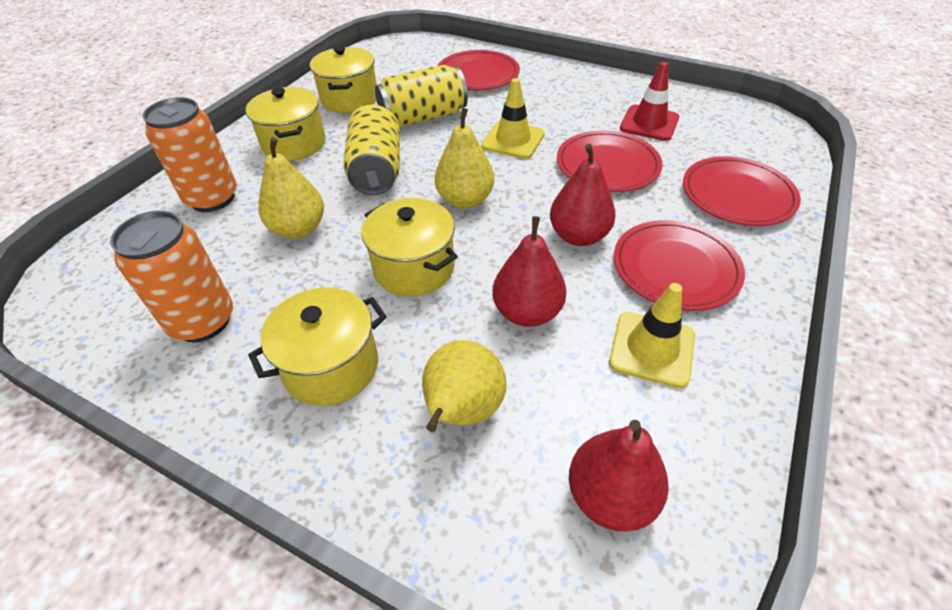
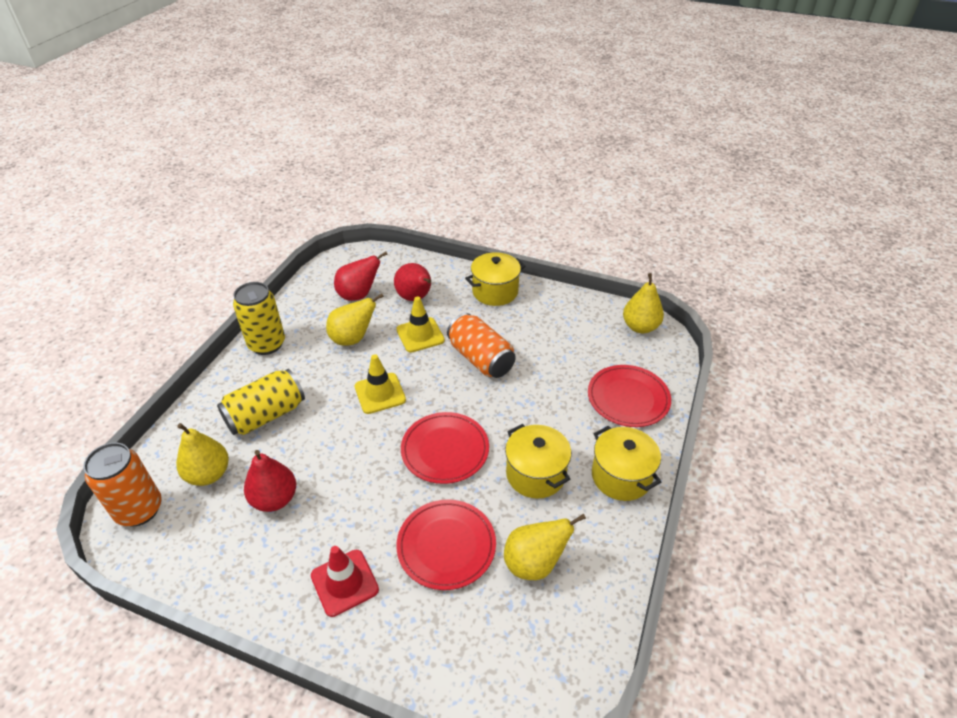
red plate: 4 -> 3
yellow pear: 3 -> 4
yellow pot: 4 -> 3

